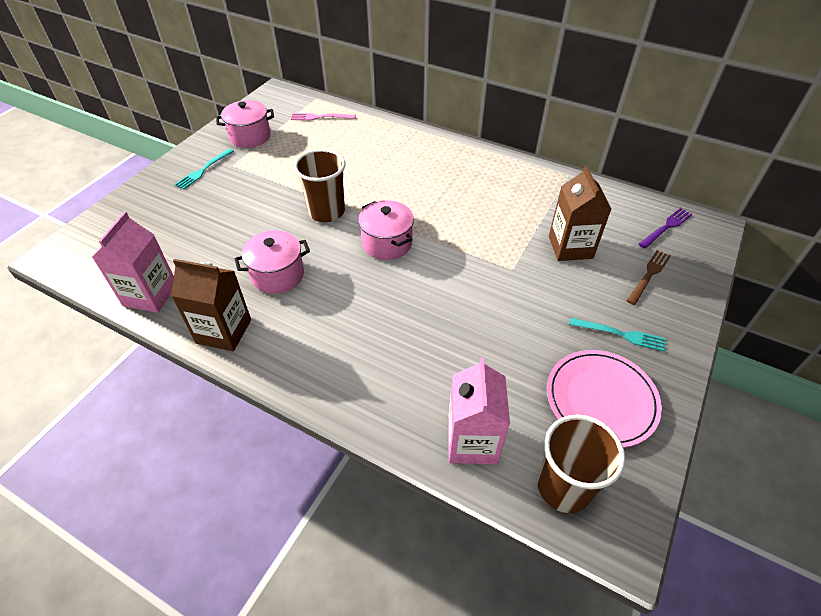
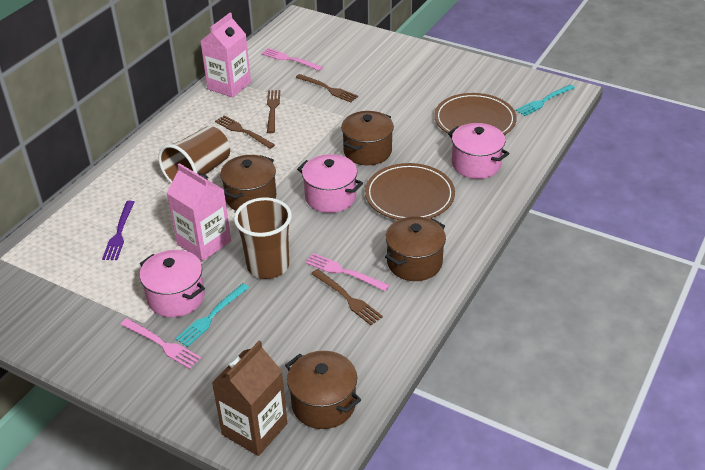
brown carton: 2 -> 1
brown fork: 1 -> 4
brown plate: 0 -> 2
brown pot: 0 -> 4
pink fork: 1 -> 3
pink plate: 1 -> 0

